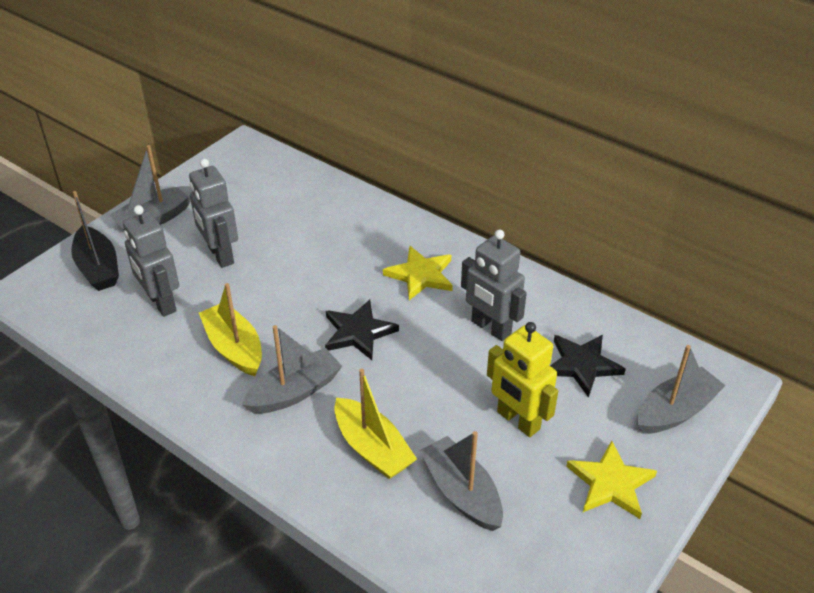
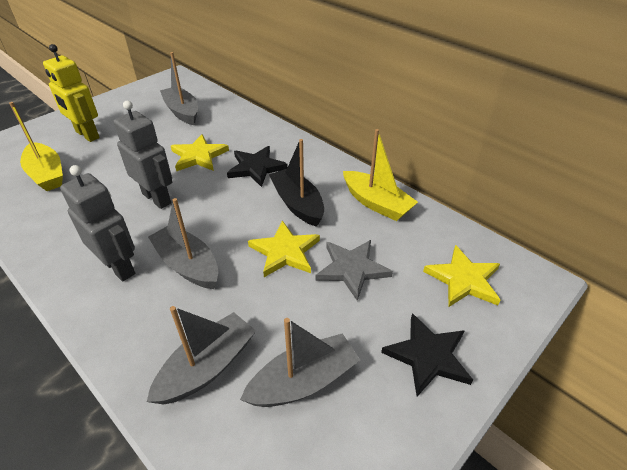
grey robot: 3 -> 2
grey star: 0 -> 1
yellow star: 2 -> 3

